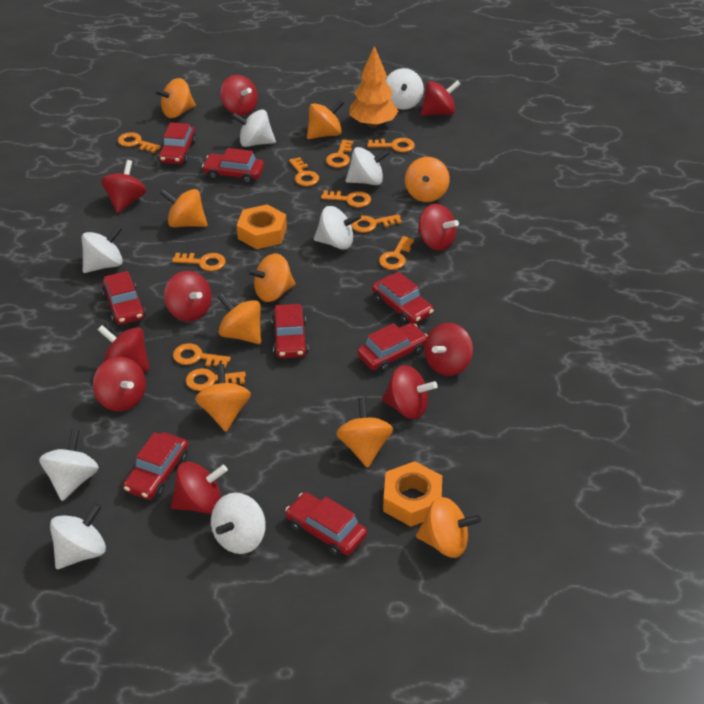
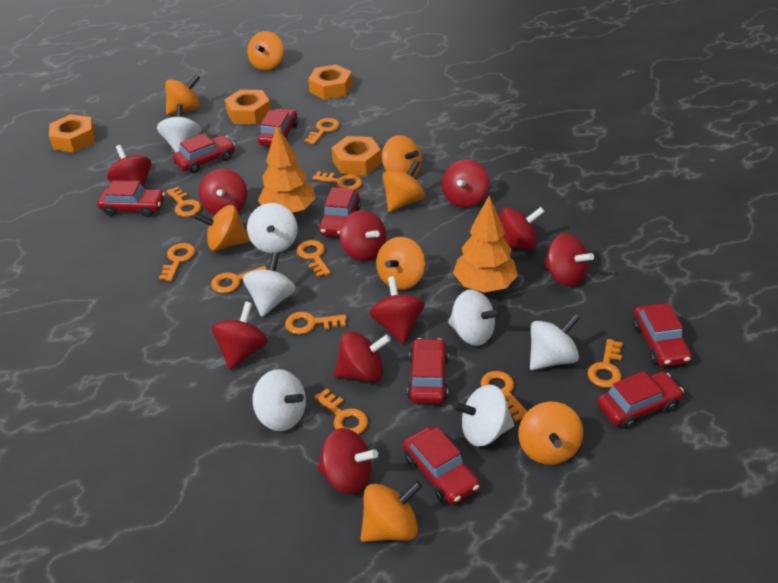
orange nut: 2 -> 4
orange spinning top: 9 -> 8
orange tree: 1 -> 2
white spinning top: 8 -> 7

